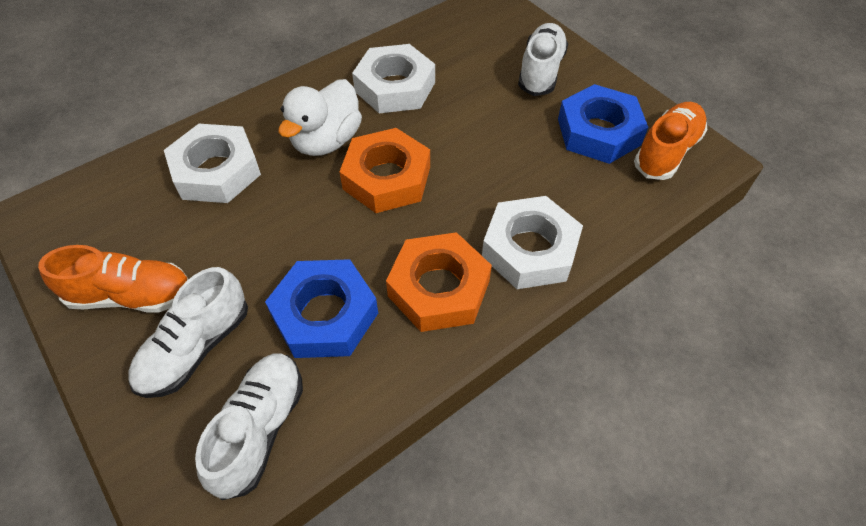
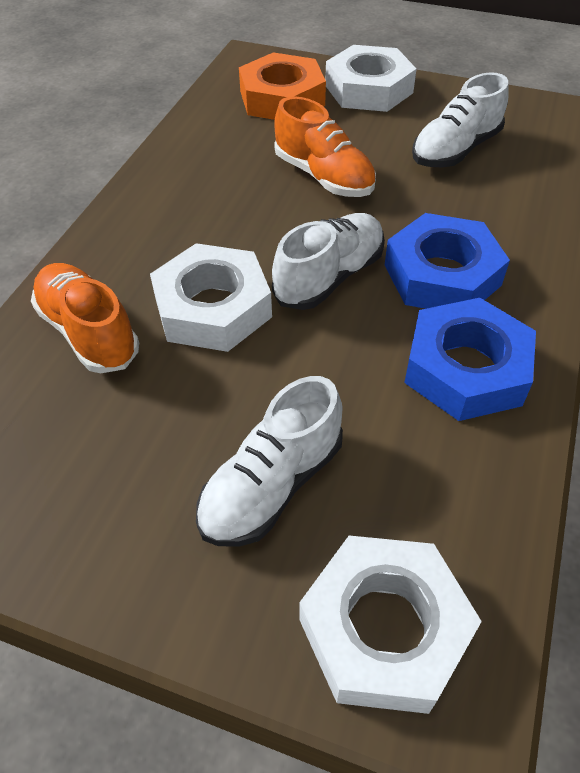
orange nut: 2 -> 1
white duck: 1 -> 0

